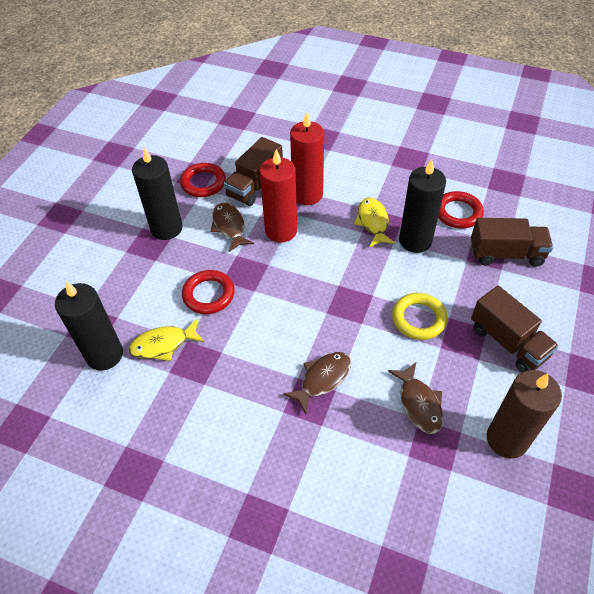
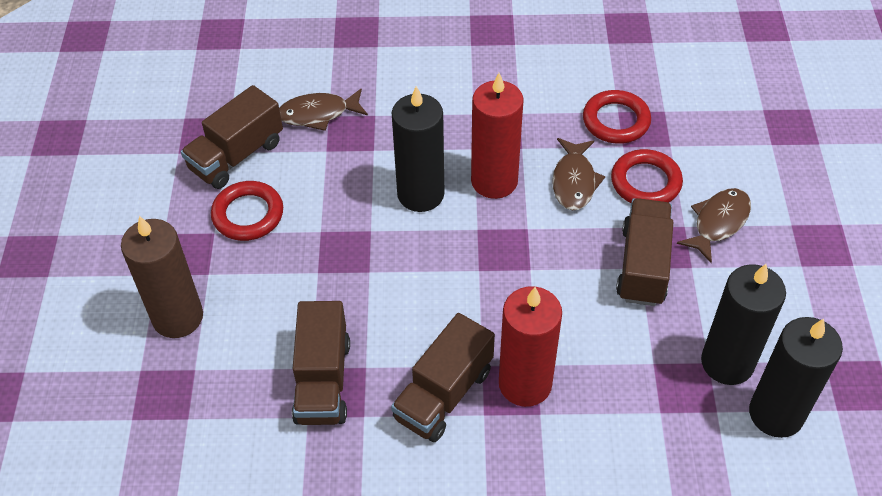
brown truck: 3 -> 4
yellow fish: 2 -> 0
yellow ring: 1 -> 0

